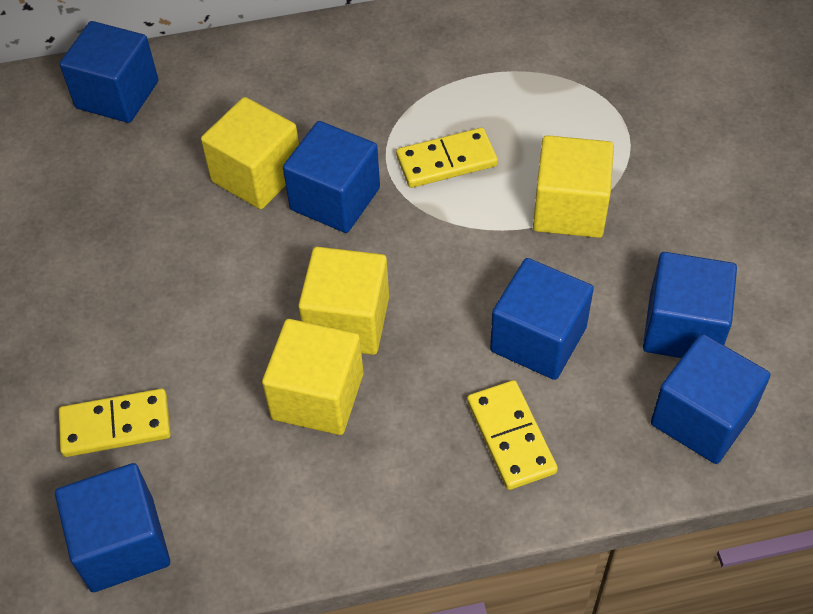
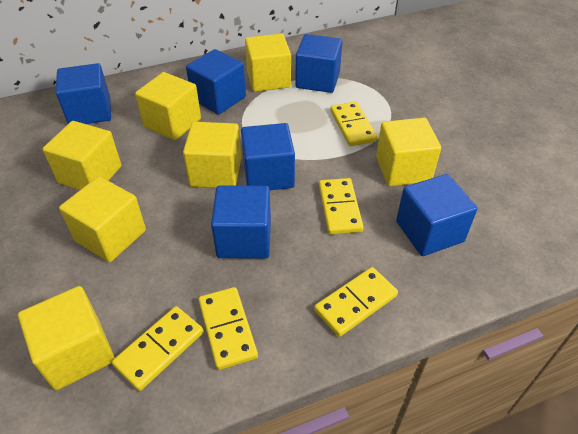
yellow cube: 4 -> 7
yellow domino: 3 -> 5

